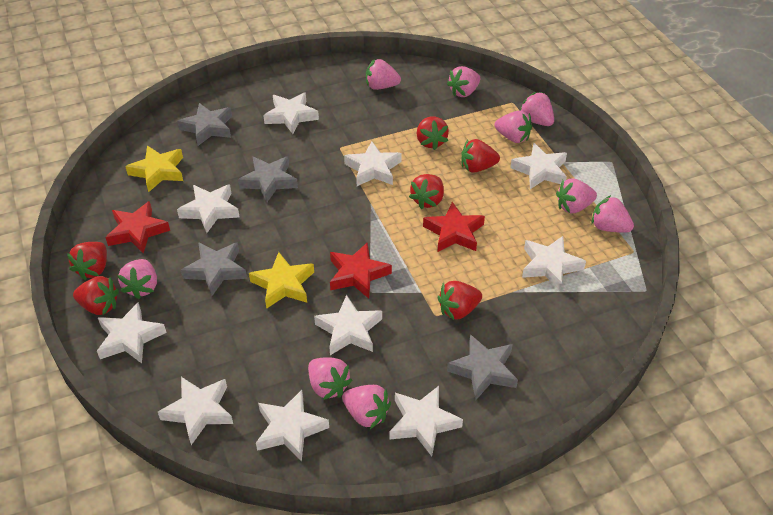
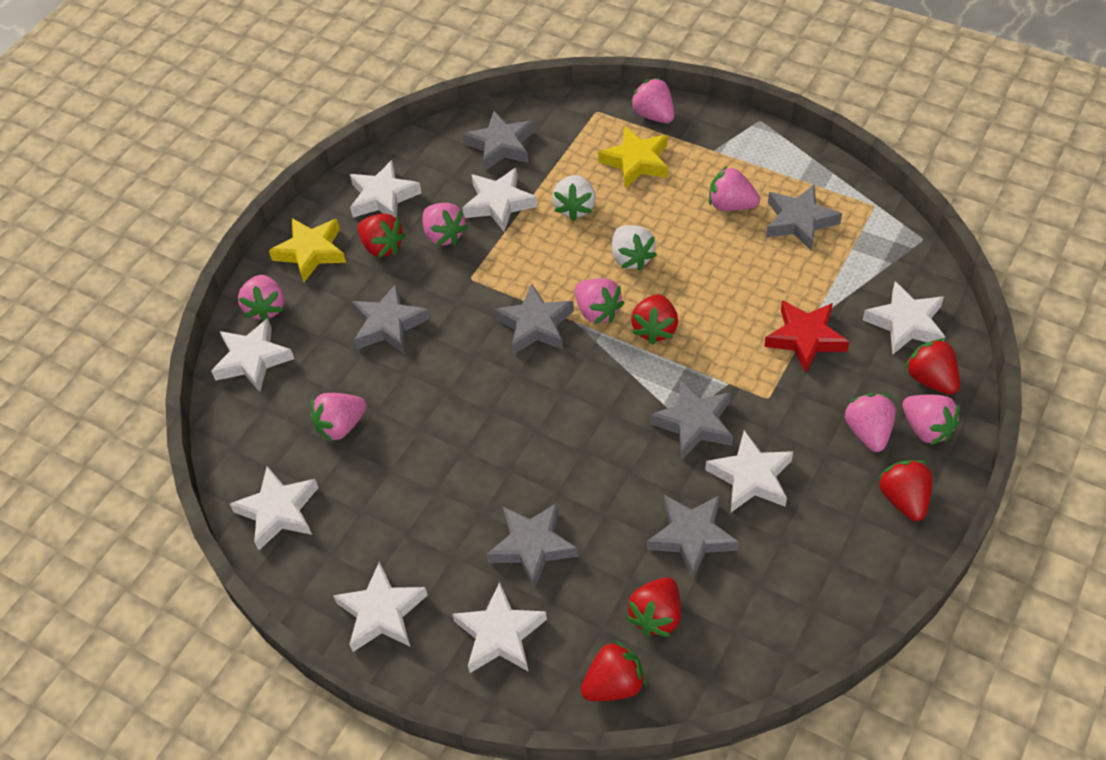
grey star: 4 -> 7
pink strawberry: 9 -> 8
red star: 3 -> 1
white star: 10 -> 8
white strawberry: 0 -> 2

